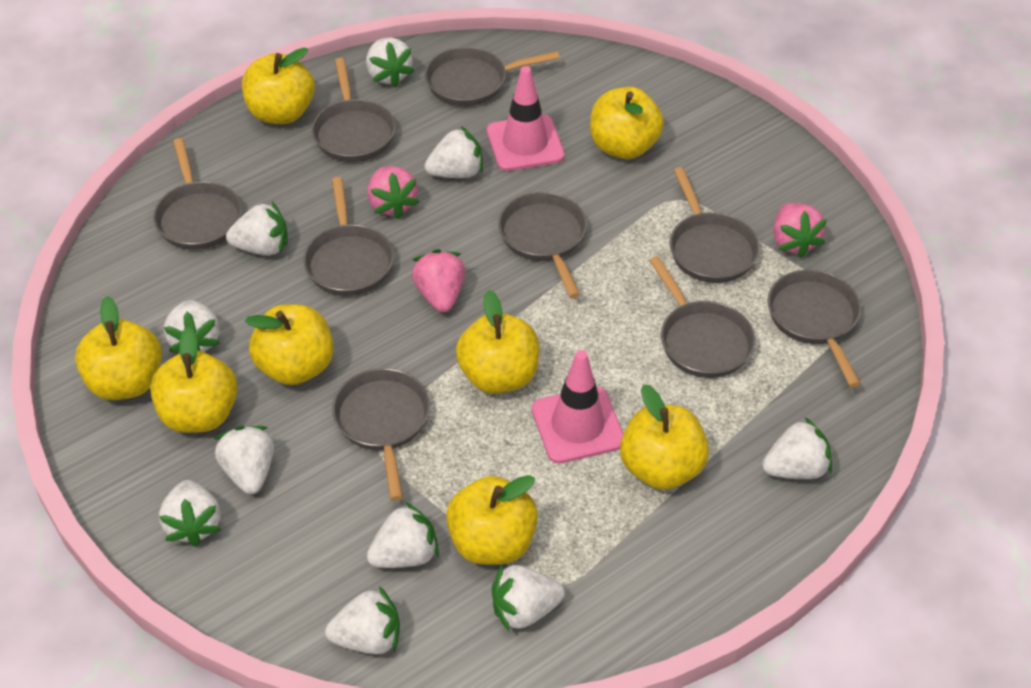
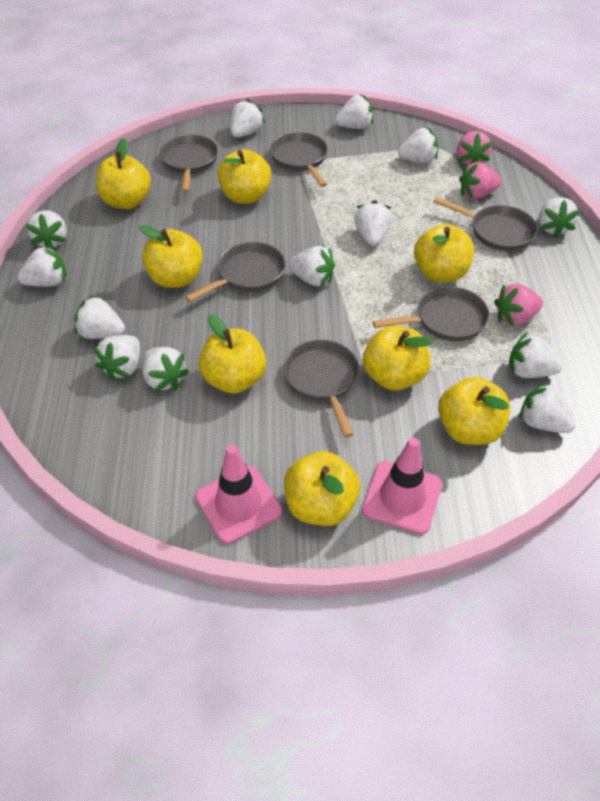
grey pan: 9 -> 6
white strawberry: 10 -> 13

